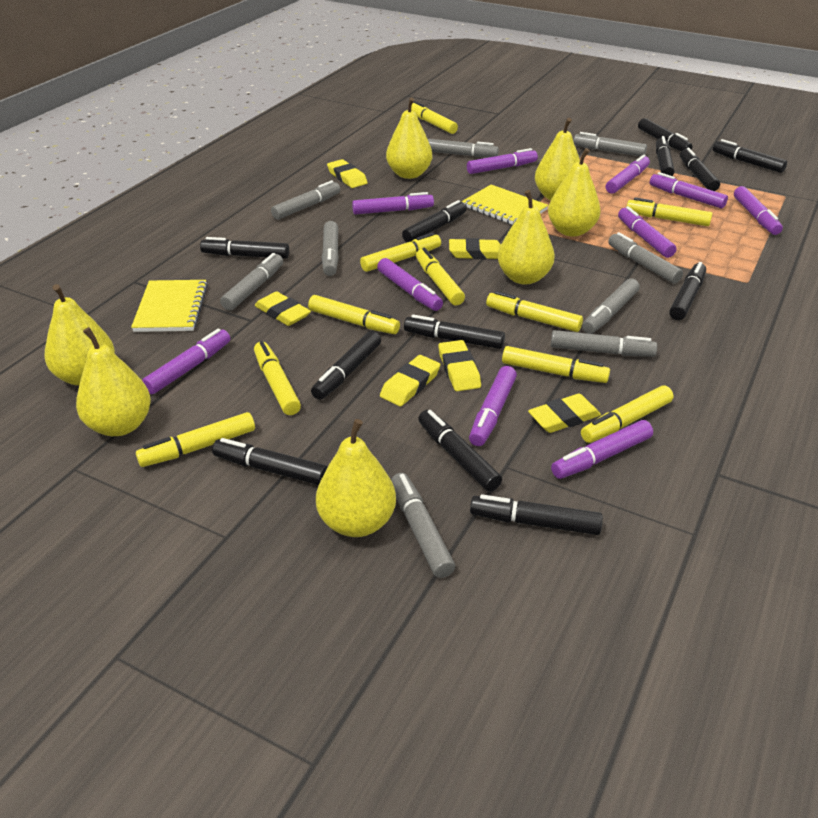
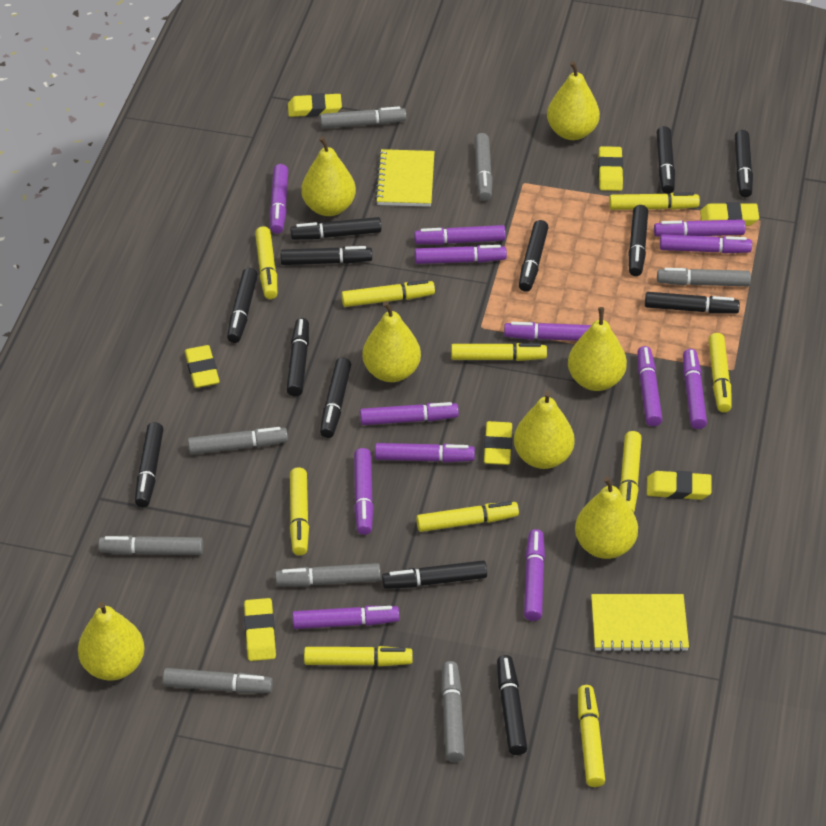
black marker: 12 -> 13
grey marker: 9 -> 8
purple marker: 10 -> 13
yellow eraser: 6 -> 7

